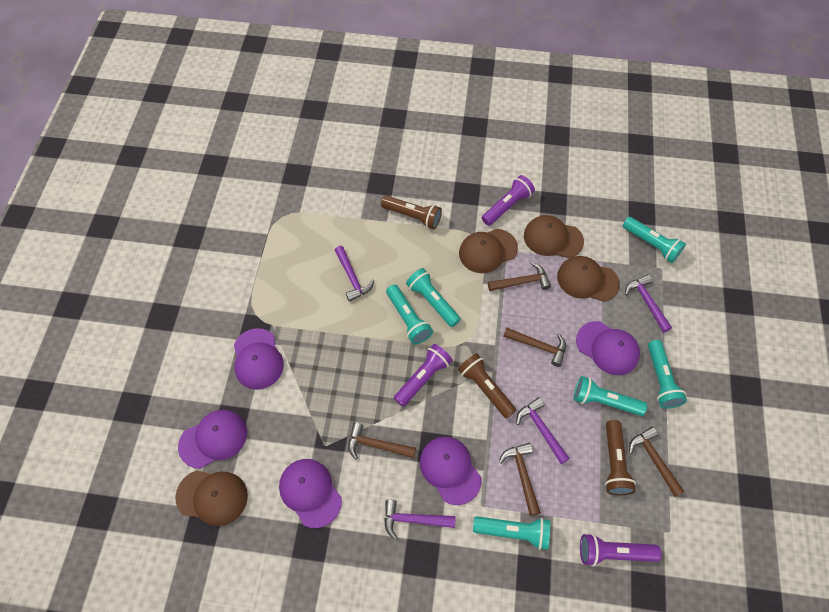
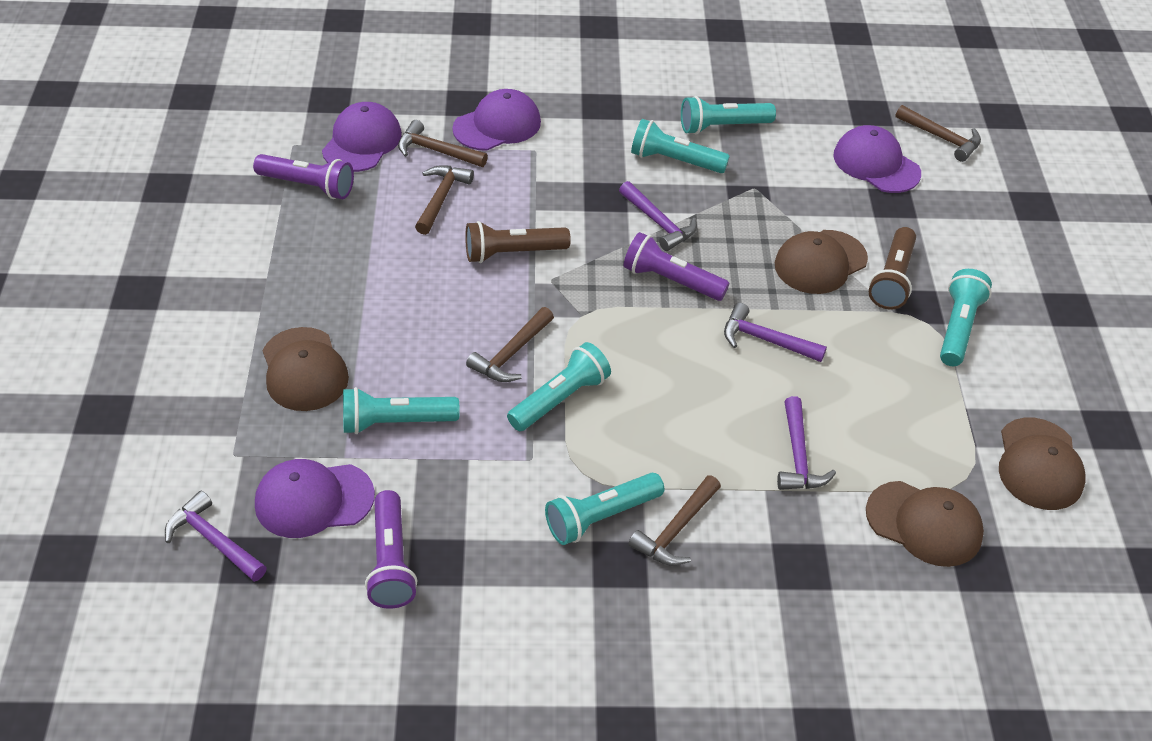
brown flashlight: 3 -> 2
purple cap: 5 -> 4

